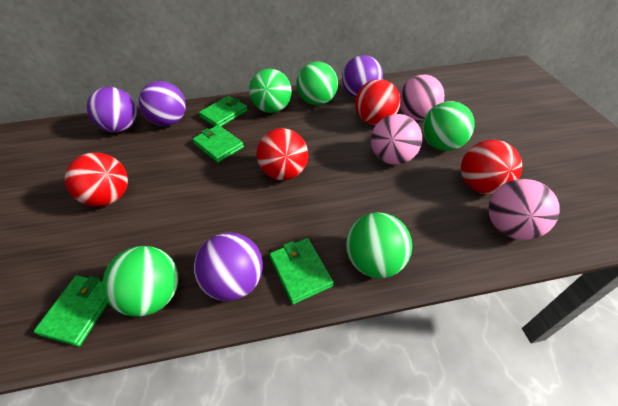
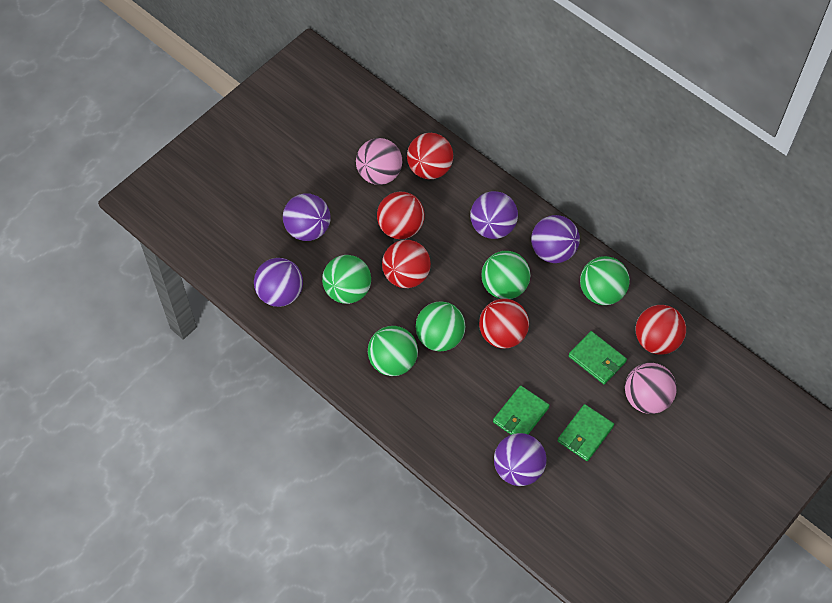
green wallet: 4 -> 3
pink ball: 3 -> 2
purple ball: 4 -> 5
red ball: 4 -> 5

